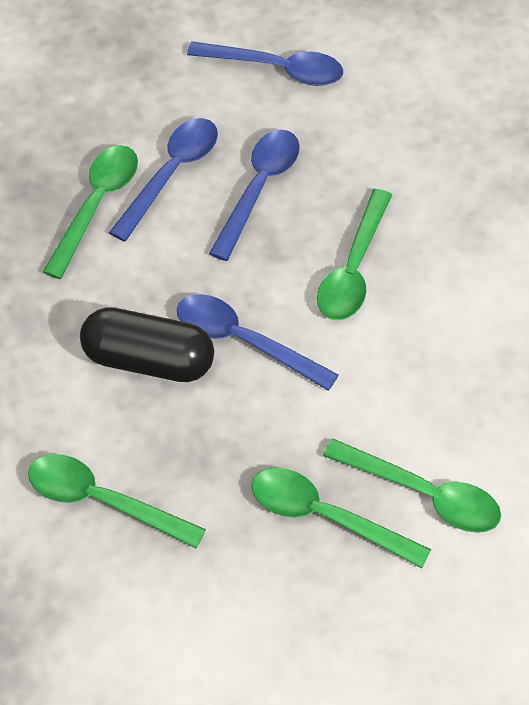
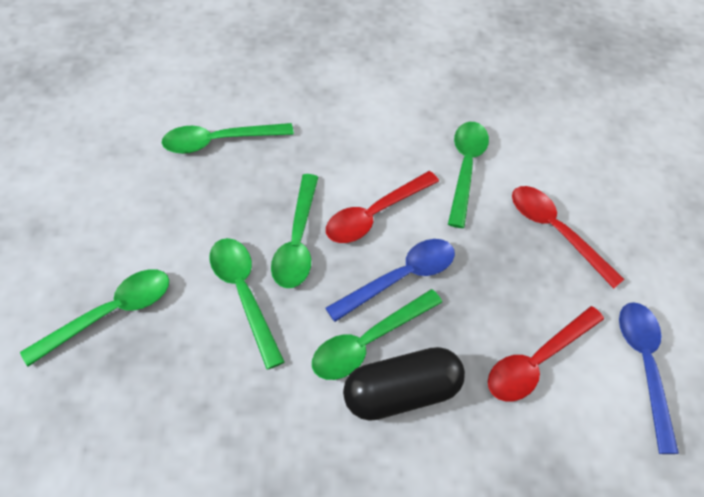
blue spoon: 4 -> 2
green spoon: 5 -> 6
red spoon: 0 -> 3

